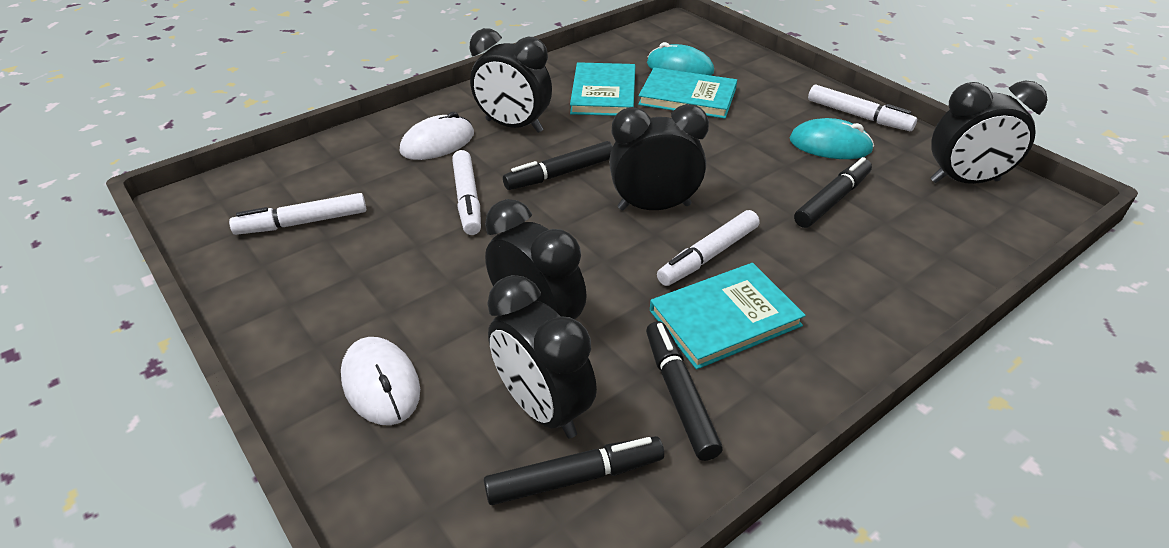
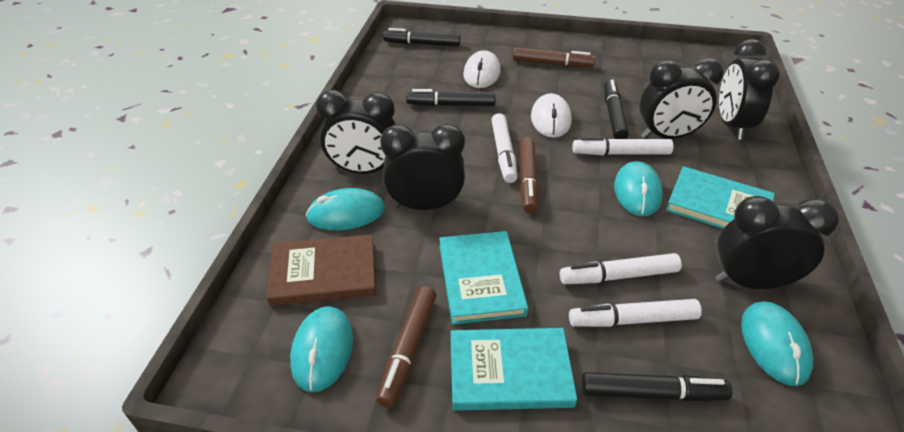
brown book: 0 -> 1
brown marker: 0 -> 3
turquoise mouse: 2 -> 4

